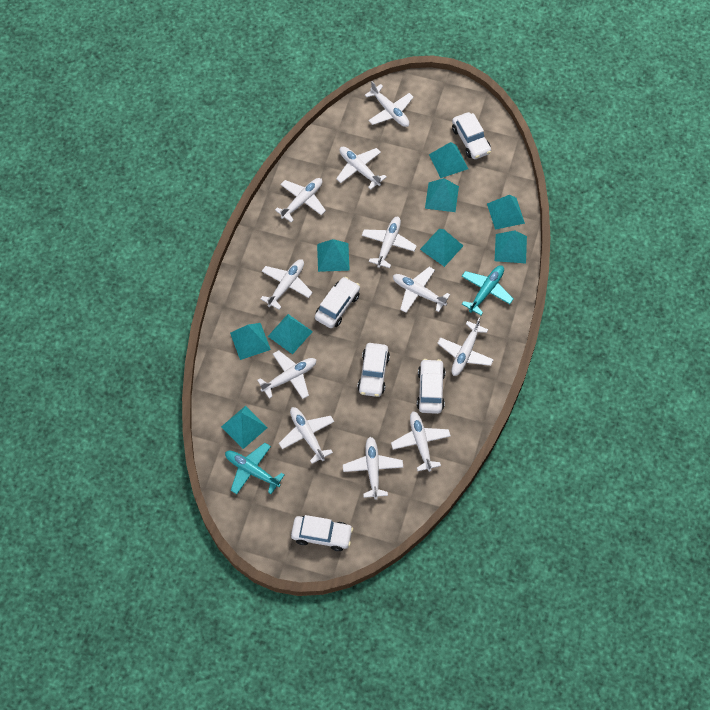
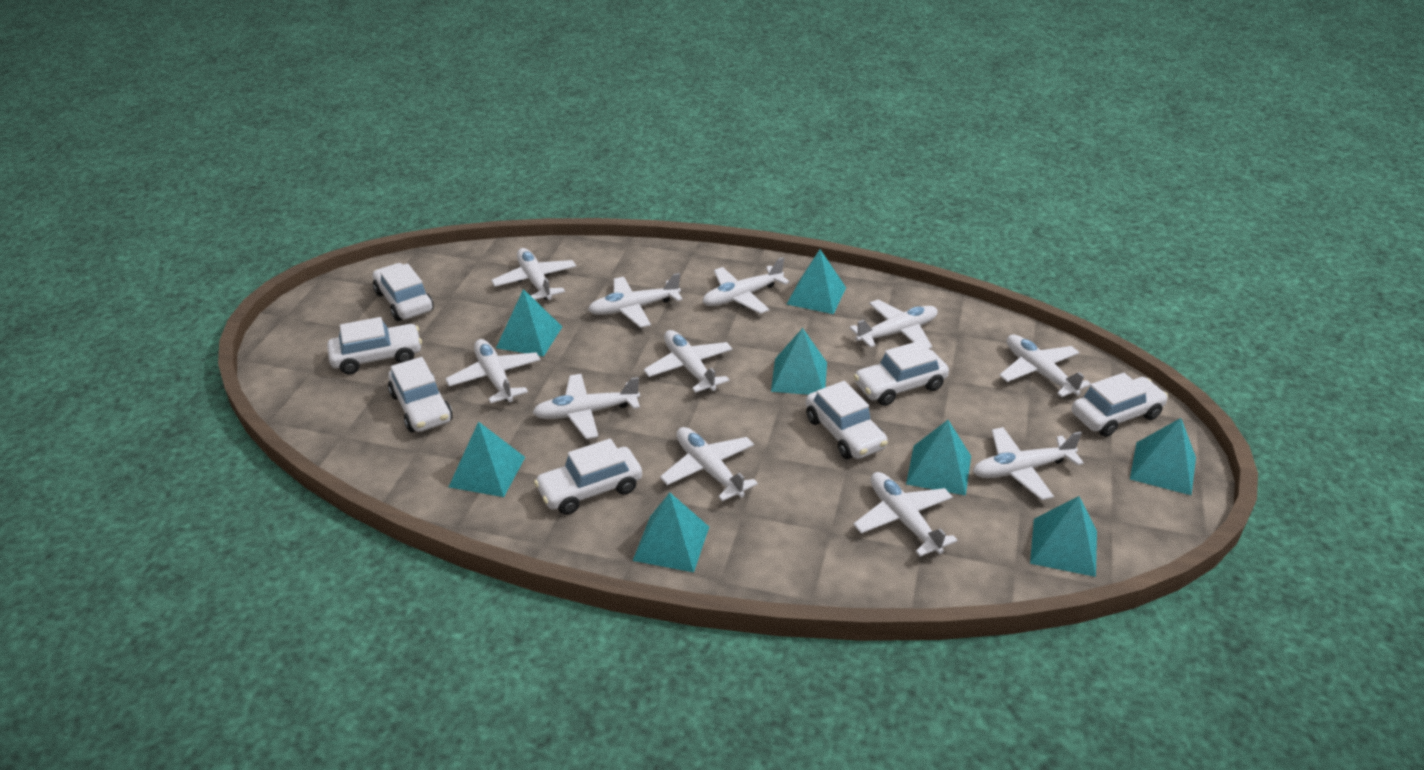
turquoise plane: 2 -> 0
turquoise pyramid: 9 -> 8
white car: 5 -> 7

